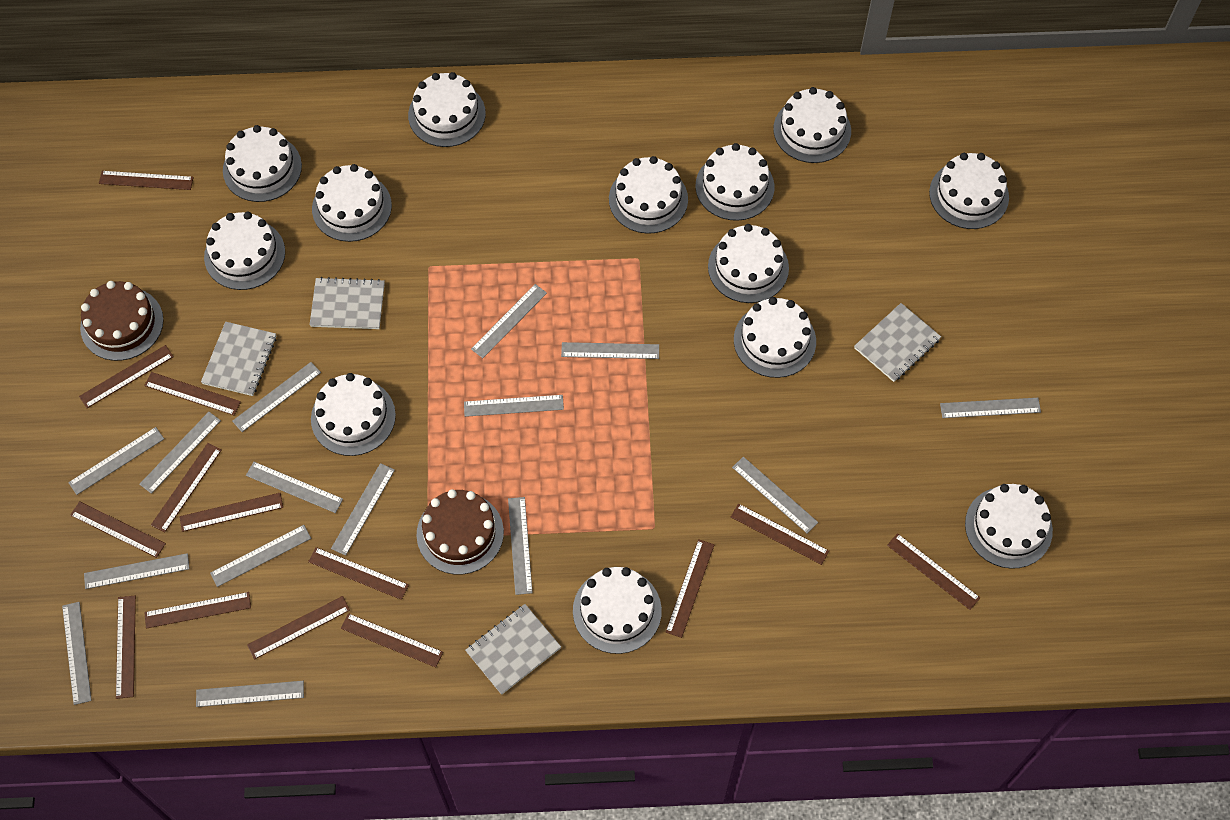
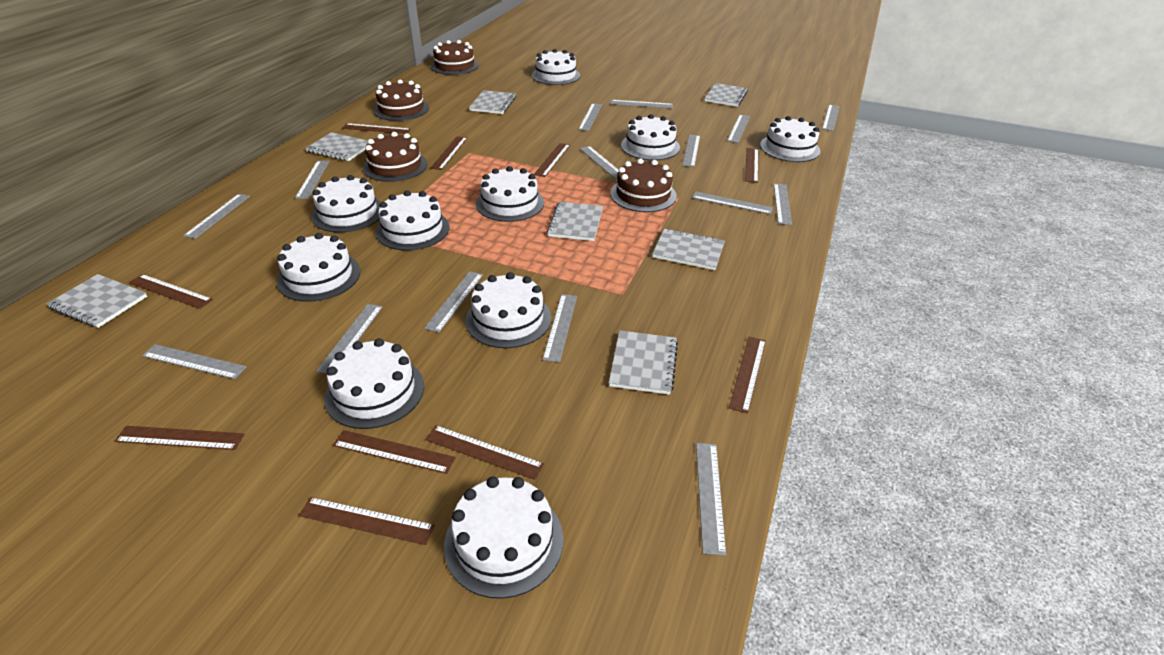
brown cake: 2 -> 4
brown ruler: 14 -> 10
grey notebook: 4 -> 7
white cake: 13 -> 10

